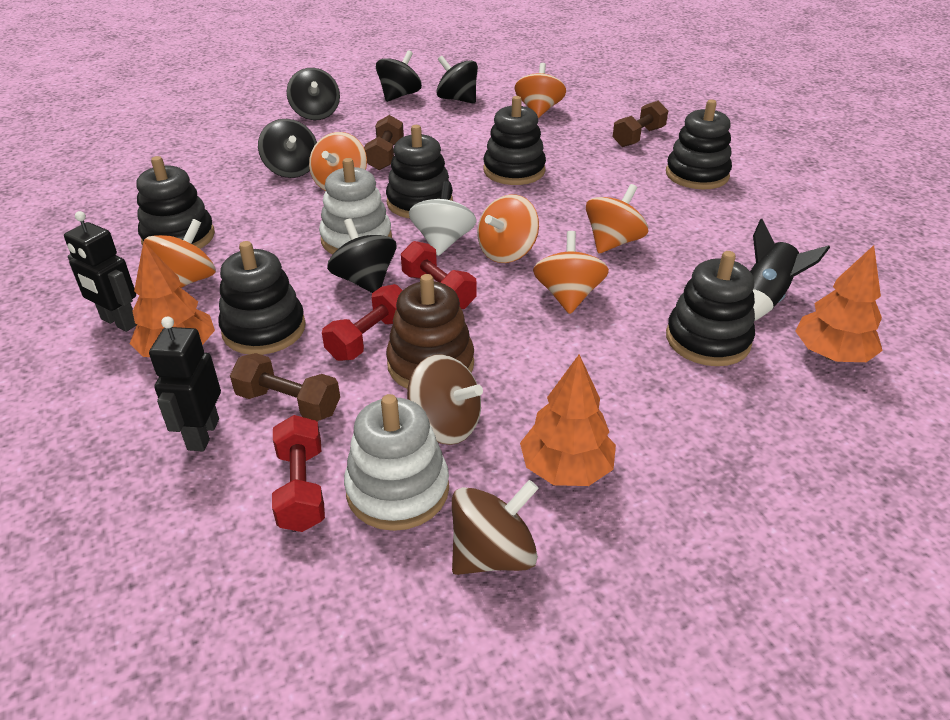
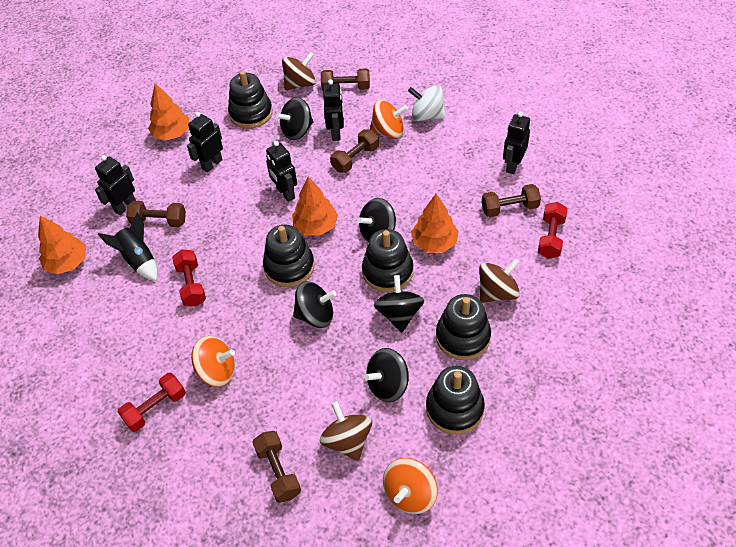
black robot: 2 -> 5
black stacking toy: 6 -> 5
brown dumbbell: 3 -> 5
brown spinning top: 2 -> 3
brown stacking toy: 1 -> 0
orange spinning top: 6 -> 3
orange tree: 3 -> 4
white stacking toy: 2 -> 0

